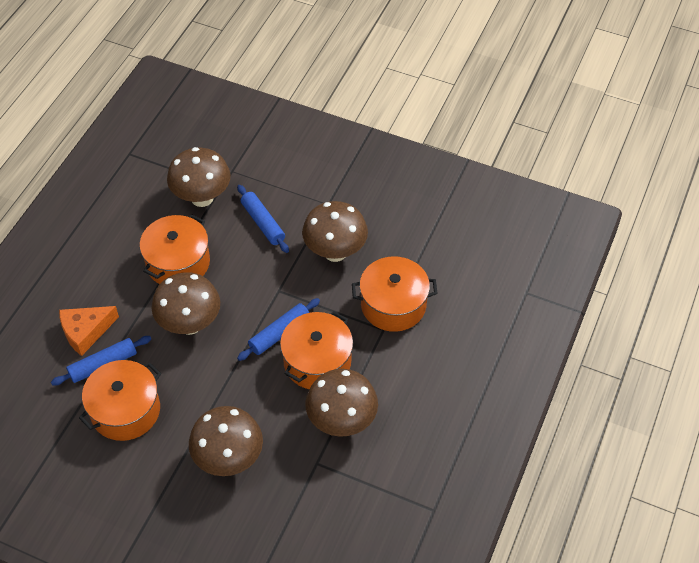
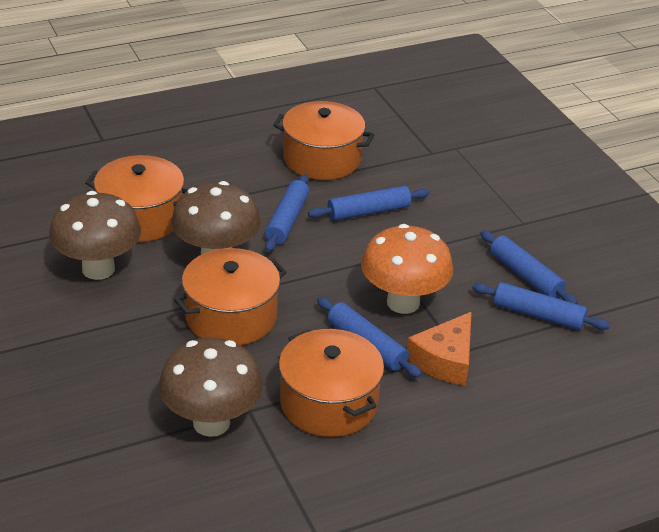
blue rolling pin: 3 -> 5
brown mushroom: 5 -> 3
orange mushroom: 0 -> 1

